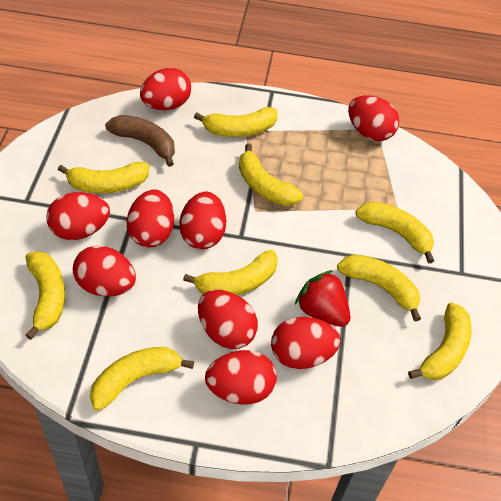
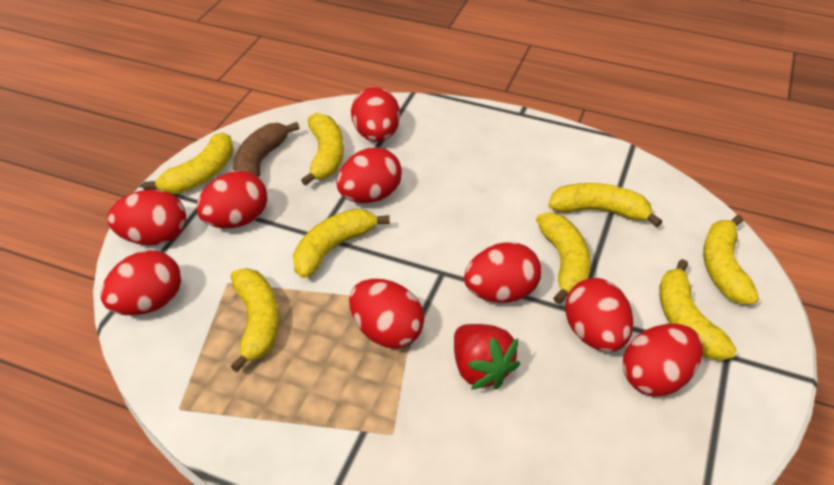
yellow banana: 9 -> 8

